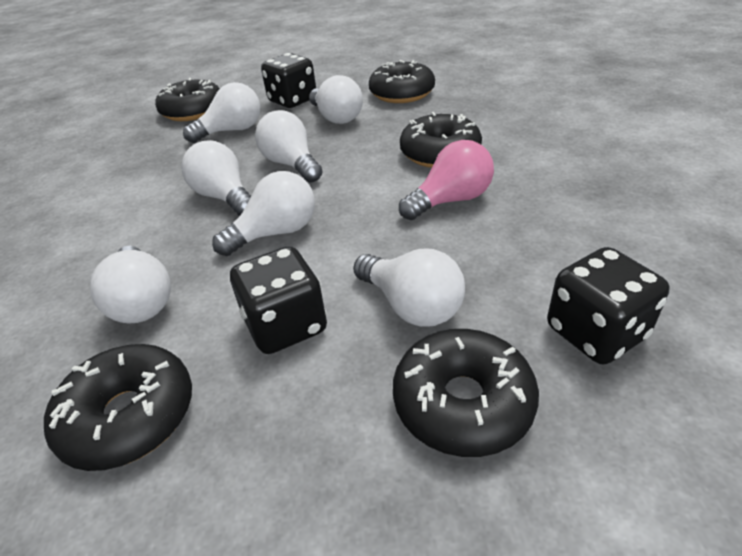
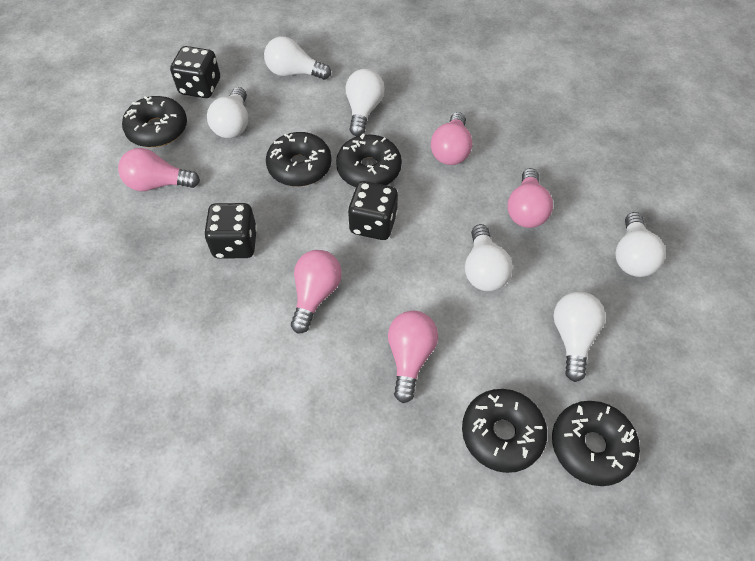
pink light bulb: 1 -> 5
white light bulb: 7 -> 6

